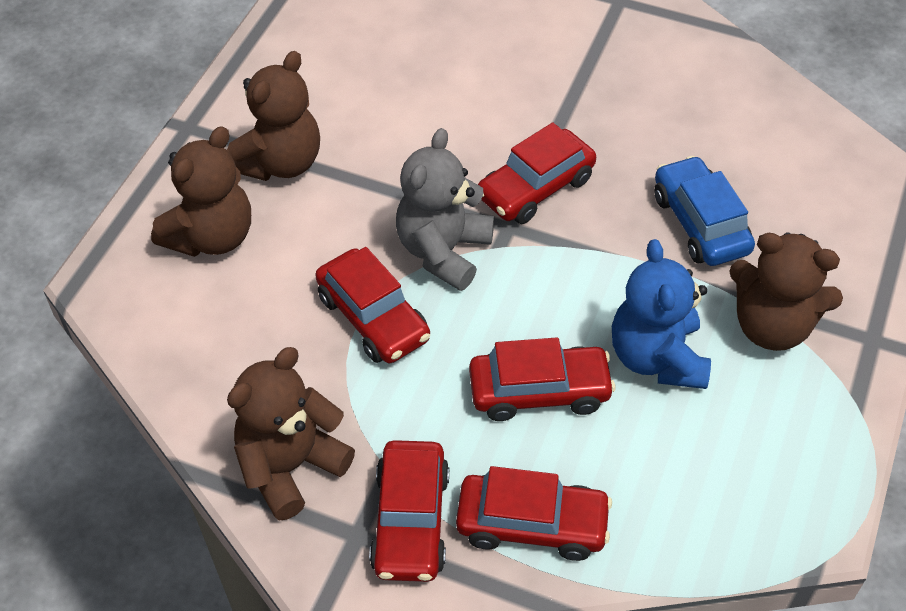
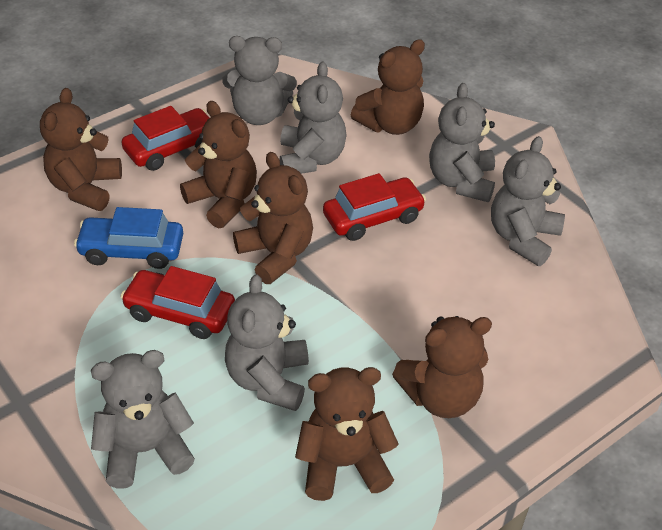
blue teddy bear: 1 -> 0
brown teddy bear: 4 -> 6
grey teddy bear: 1 -> 6
red car: 5 -> 3

